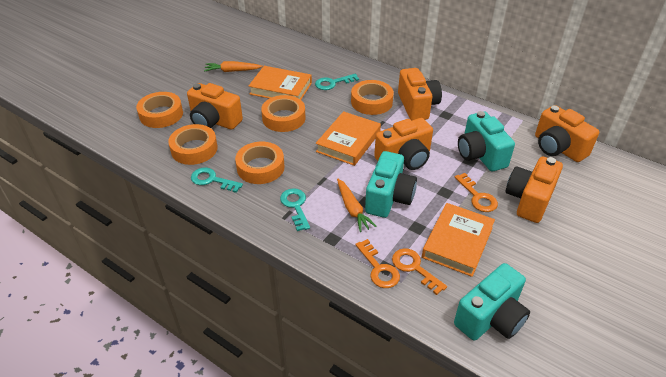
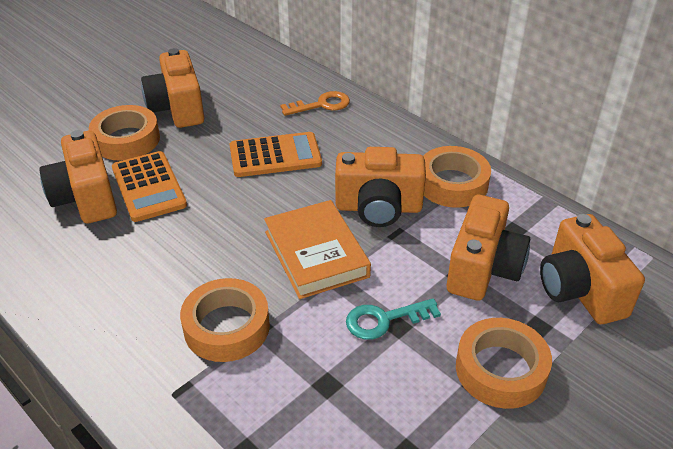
orange book: 3 -> 1
orange calculator: 0 -> 2
orange carrot: 2 -> 0
orange key: 3 -> 1
orange tape: 5 -> 4
turquoise camera: 3 -> 0
turquoise key: 3 -> 1

